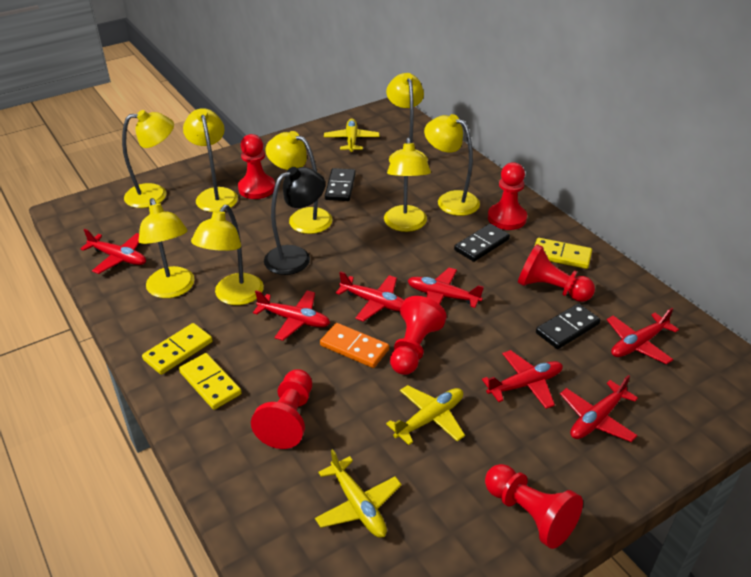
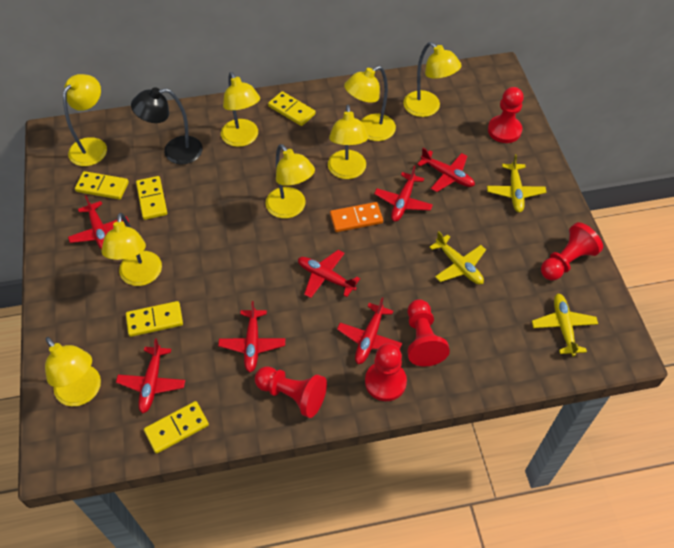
black domino: 3 -> 0
red pawn: 6 -> 5
yellow domino: 3 -> 5

